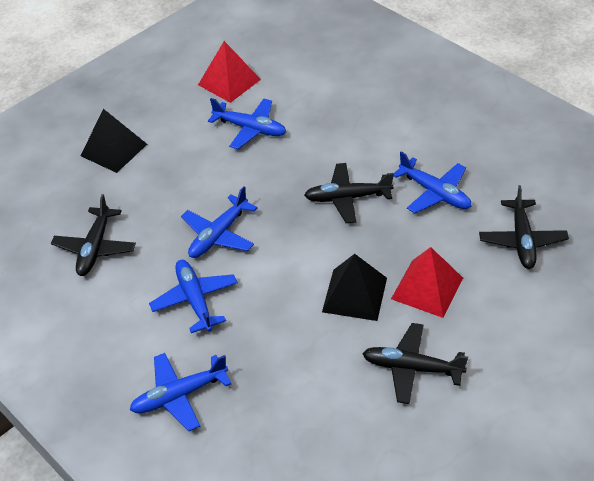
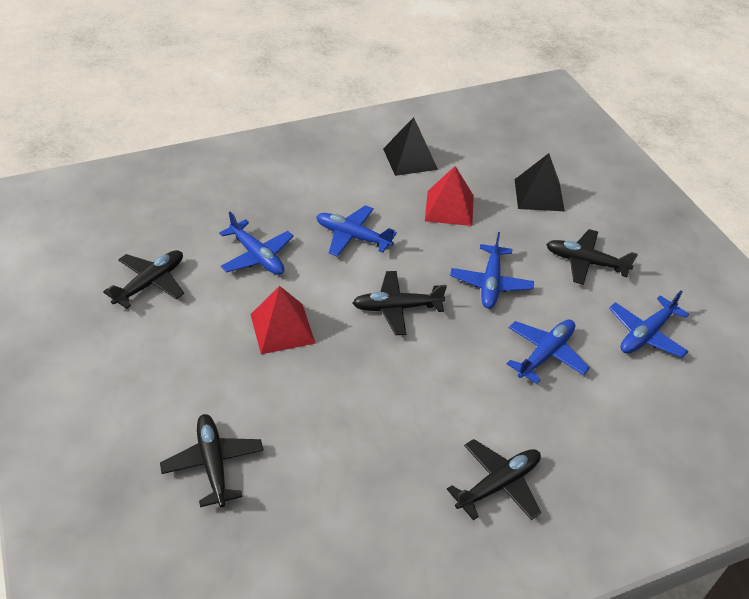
black plane: 4 -> 5

